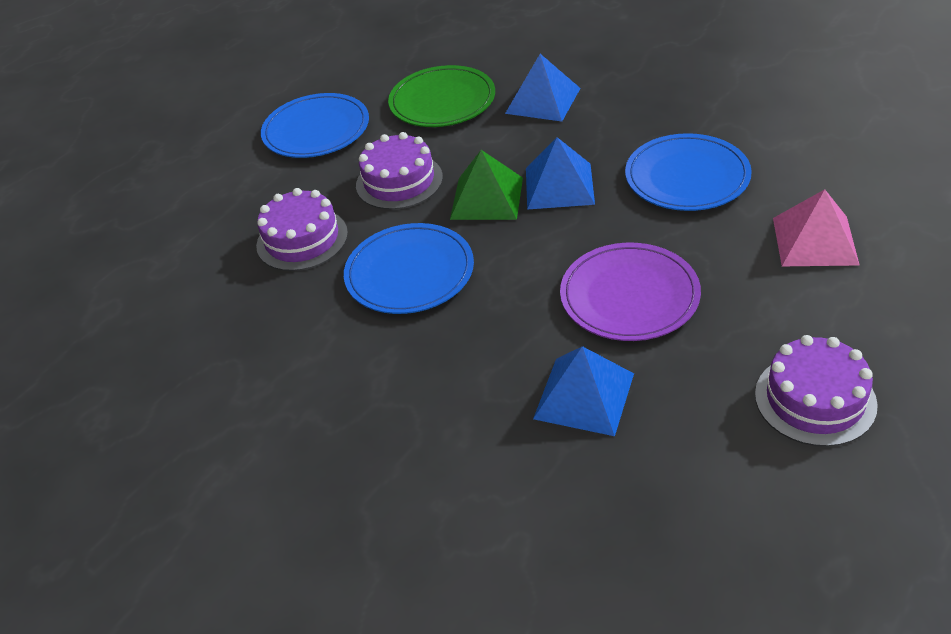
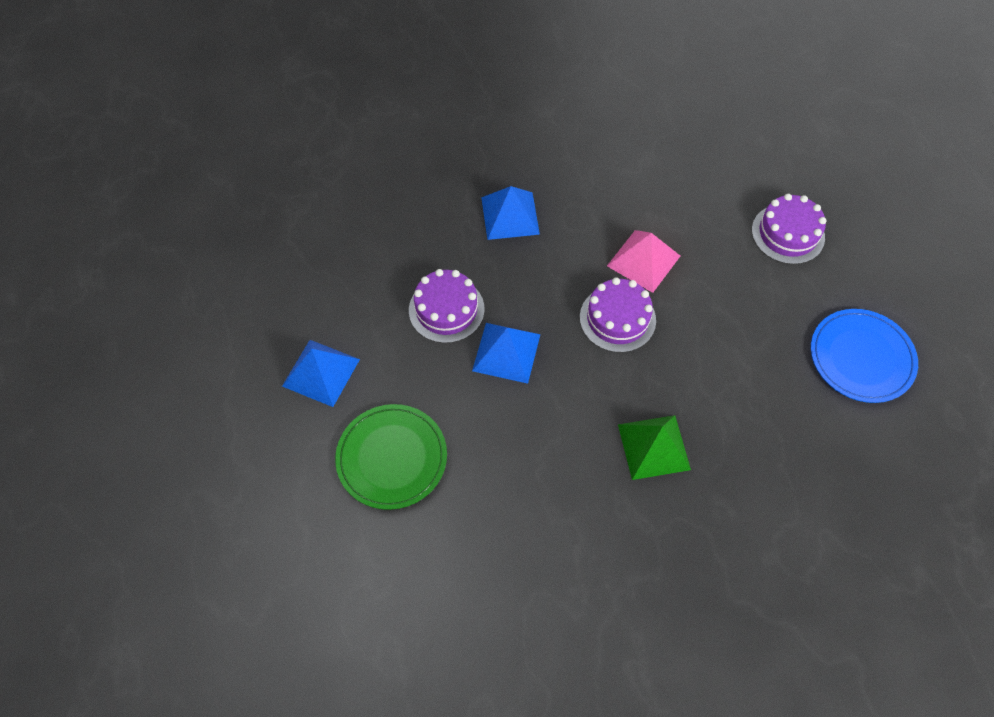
blue plate: 3 -> 1
purple plate: 1 -> 0

